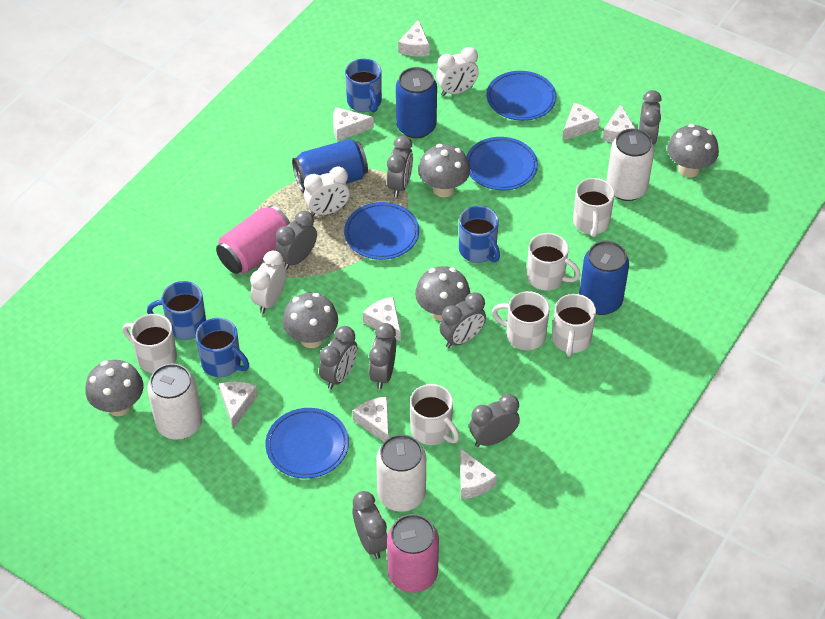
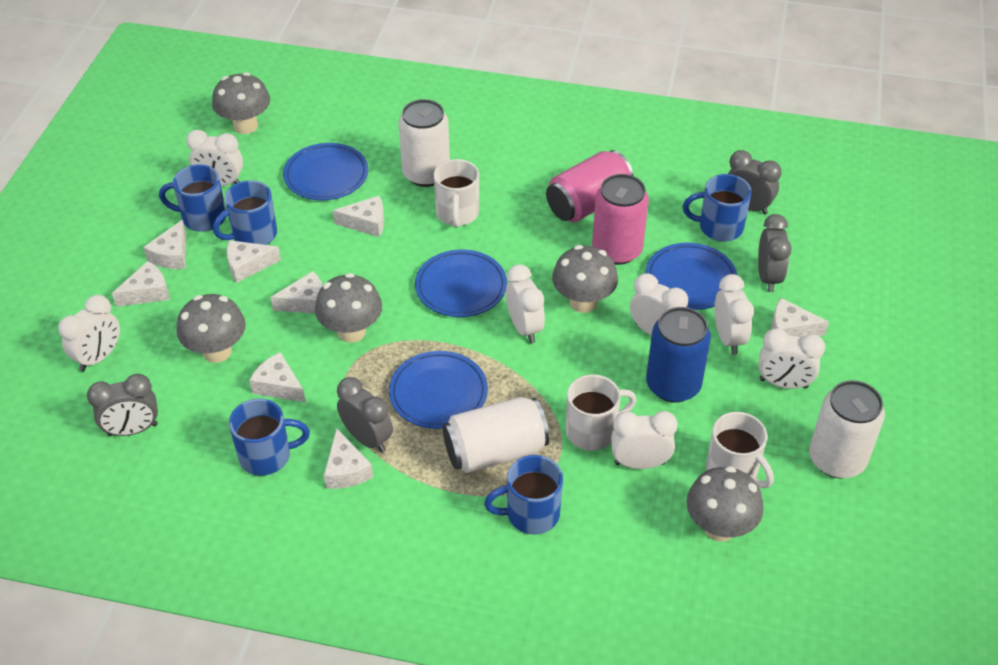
blue can: 3 -> 1
blue mug: 4 -> 5
grey clock: 8 -> 4
white clock: 3 -> 7
white mug: 6 -> 3

